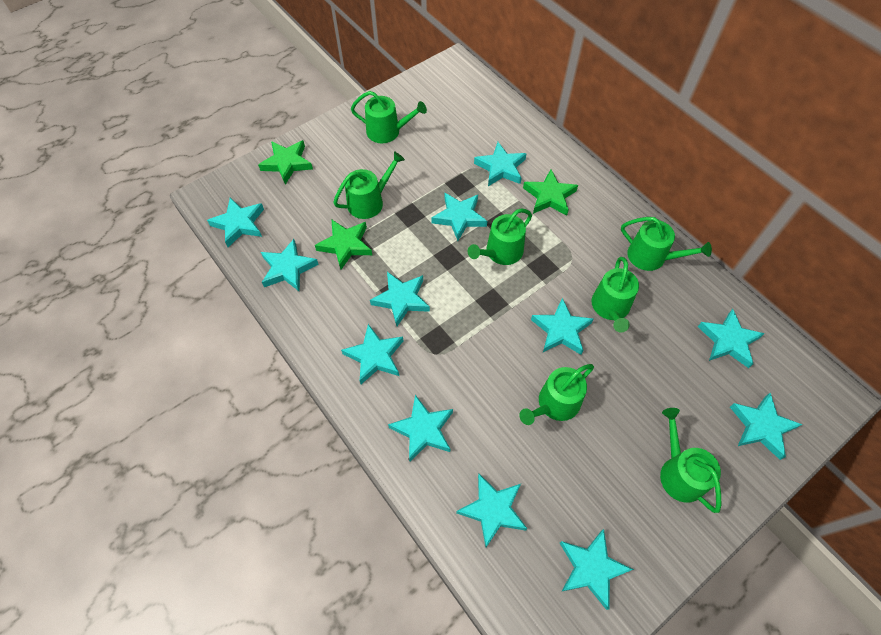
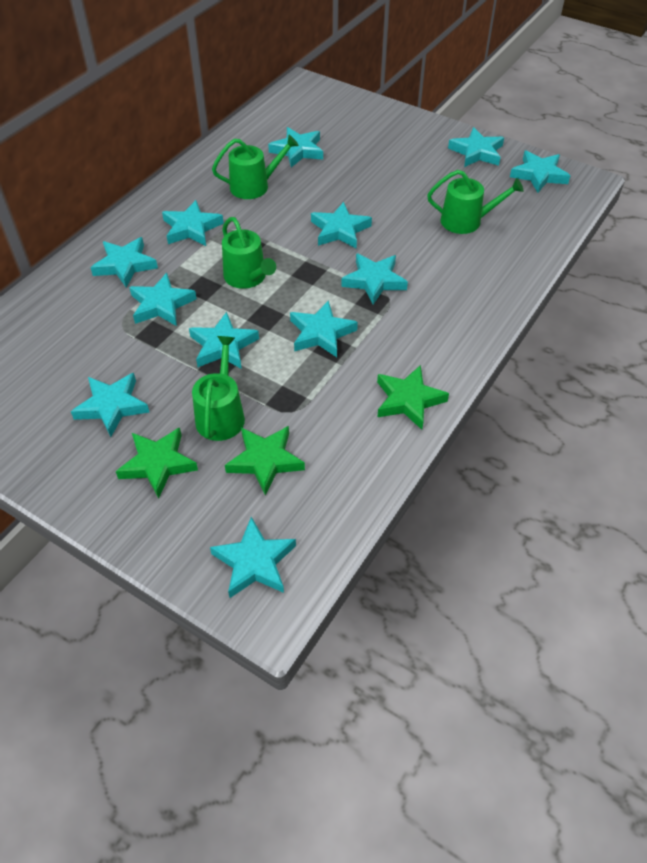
green watering can: 7 -> 4

